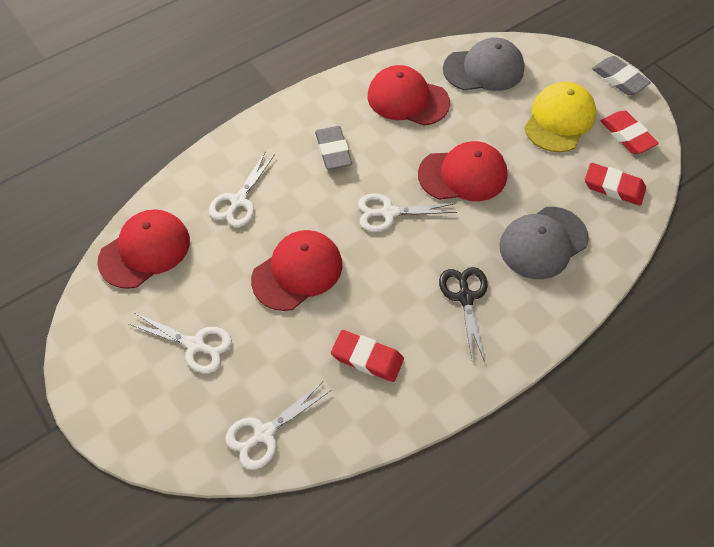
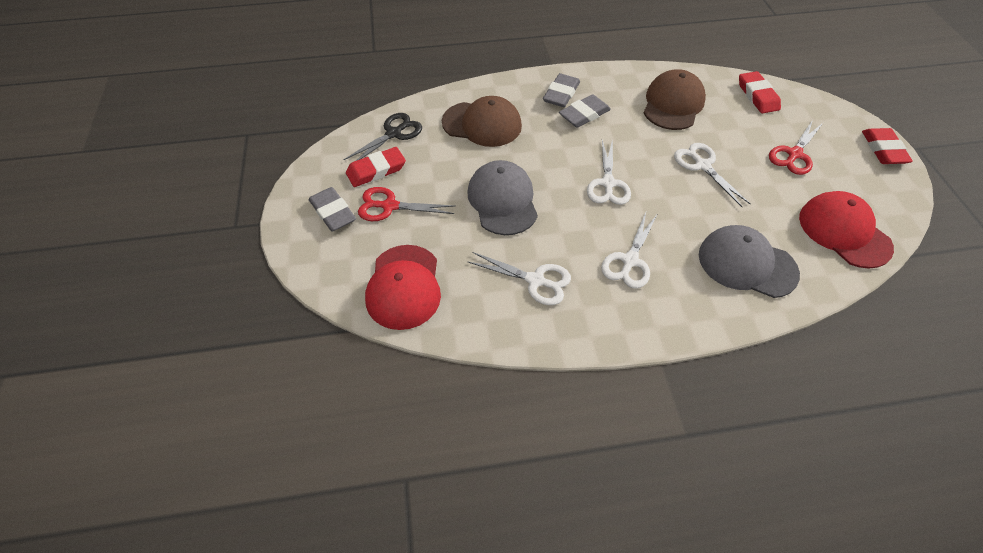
brown cap: 0 -> 2
grey eraser: 2 -> 3
red cap: 4 -> 2
red scissors: 0 -> 2
yellow cap: 1 -> 0

